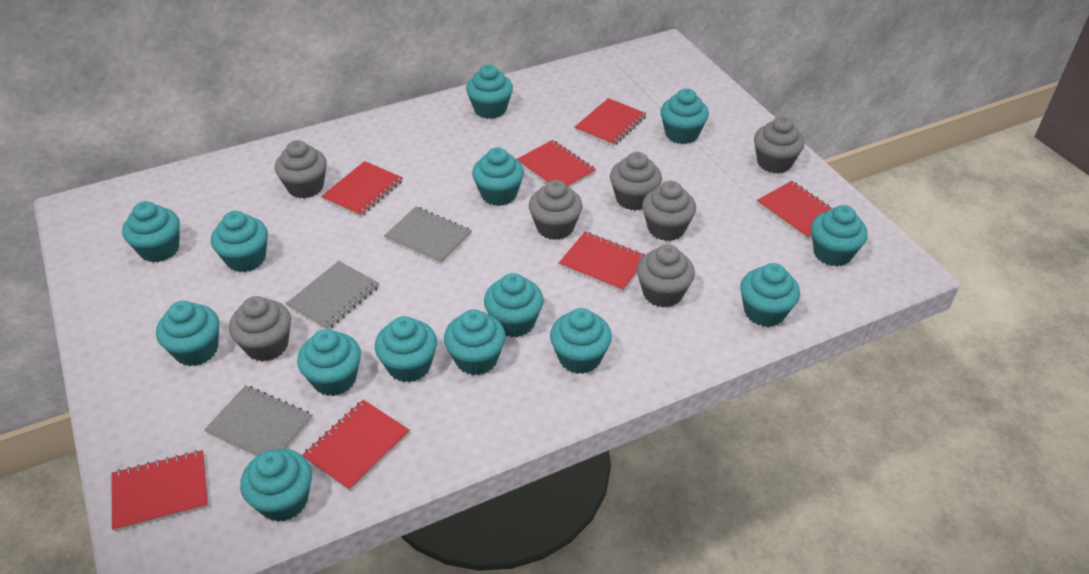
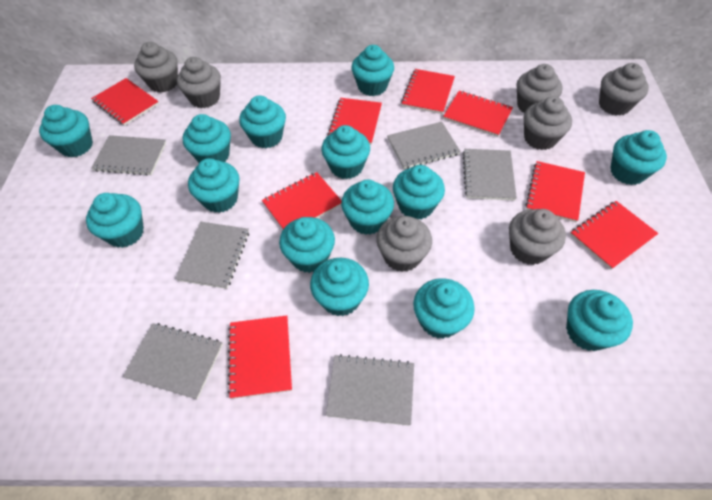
grey notebook: 3 -> 6
red notebook: 7 -> 8

